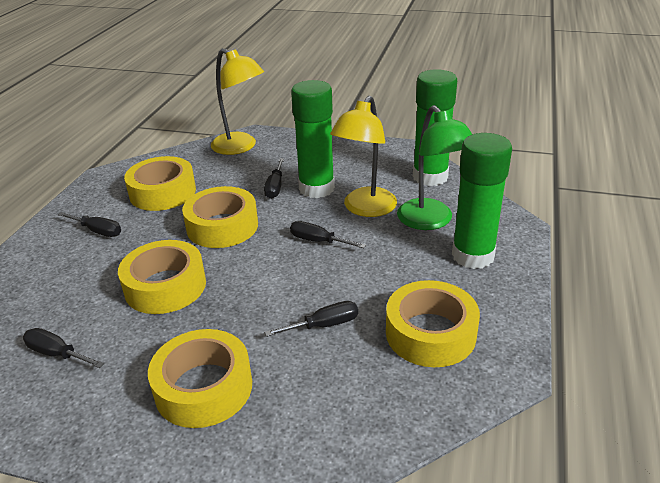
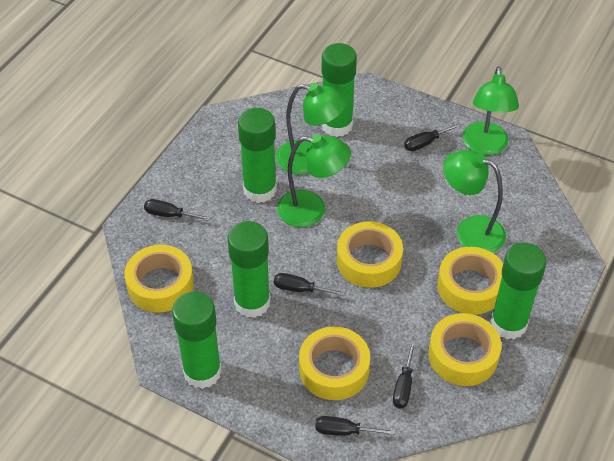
green glue stick: 3 -> 5
green lamp: 1 -> 4
yellow lamp: 2 -> 0

